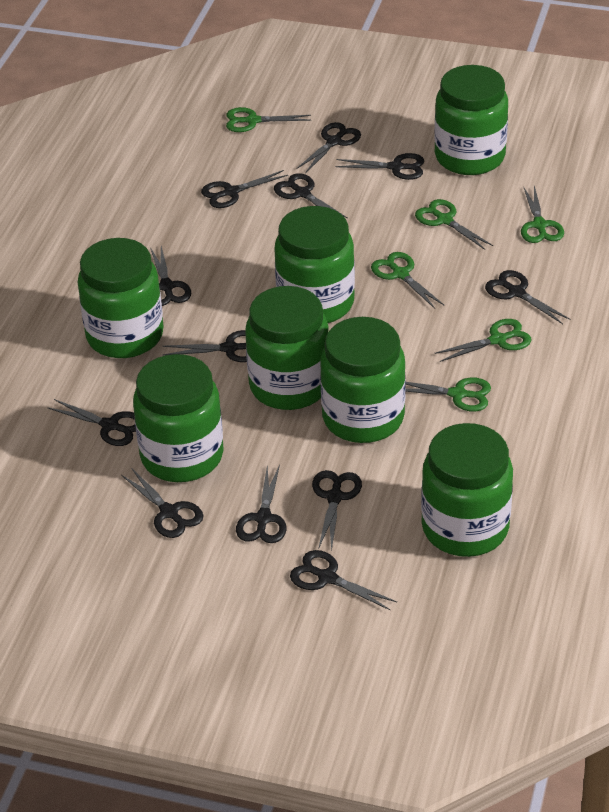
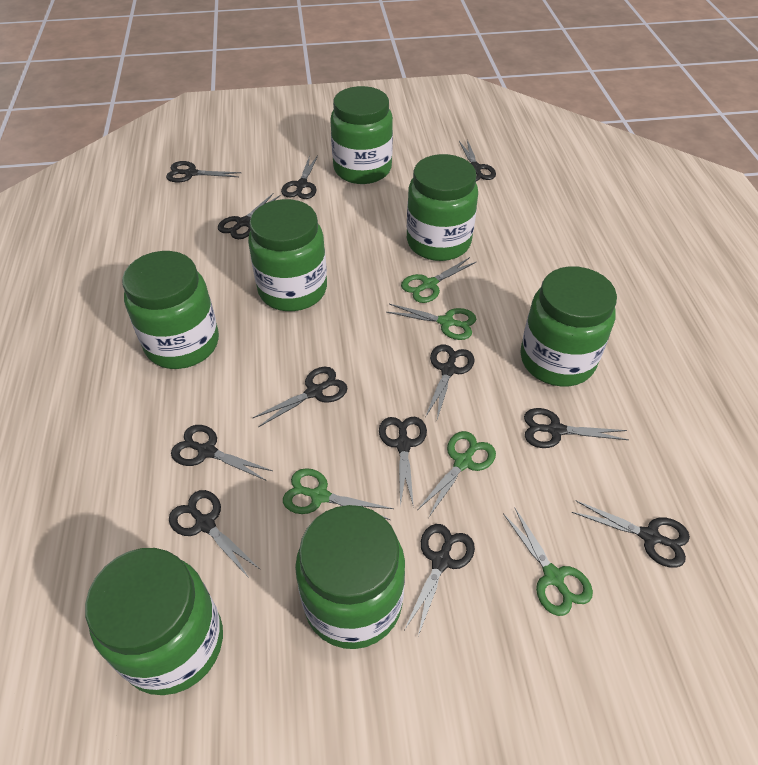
green scissors: 6 -> 5

